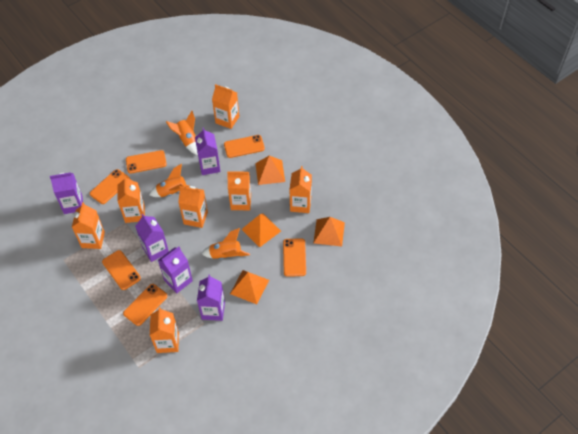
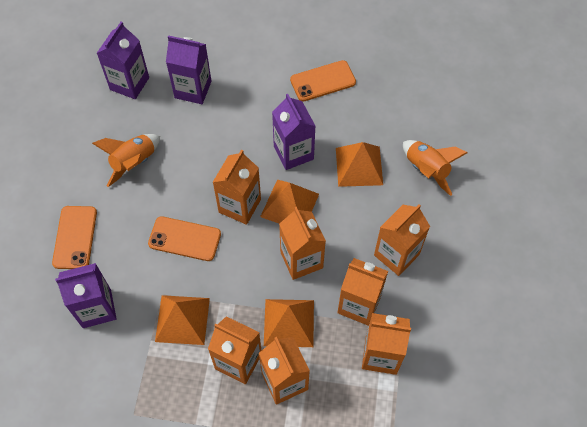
orange phone: 6 -> 3
orange rocket: 3 -> 2
purple carton: 5 -> 4

